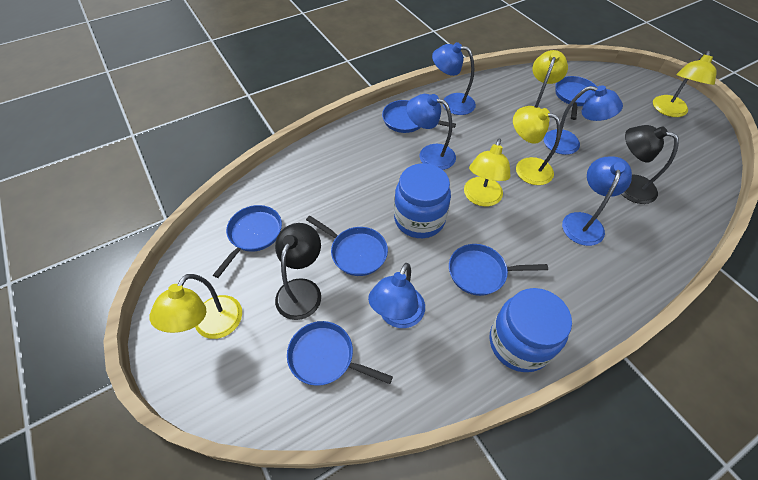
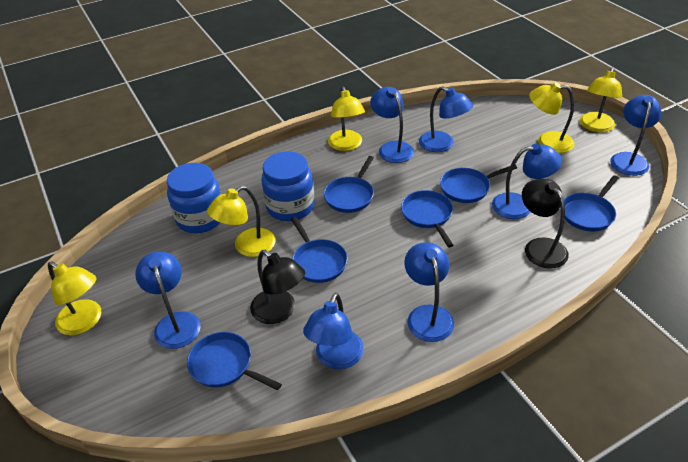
blue lamp: 5 -> 7

